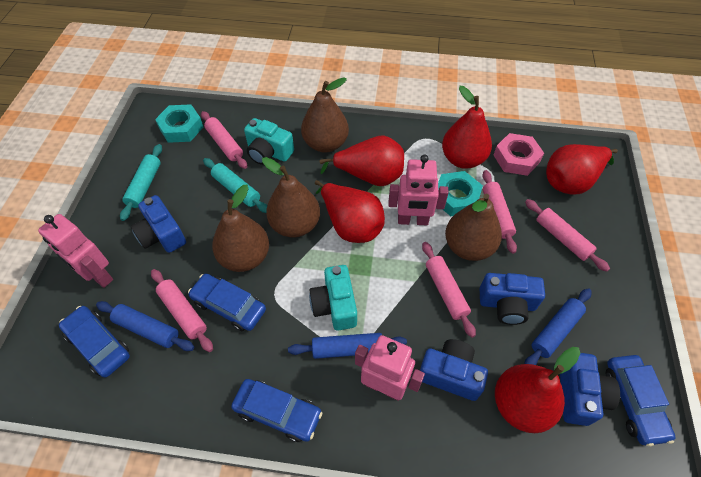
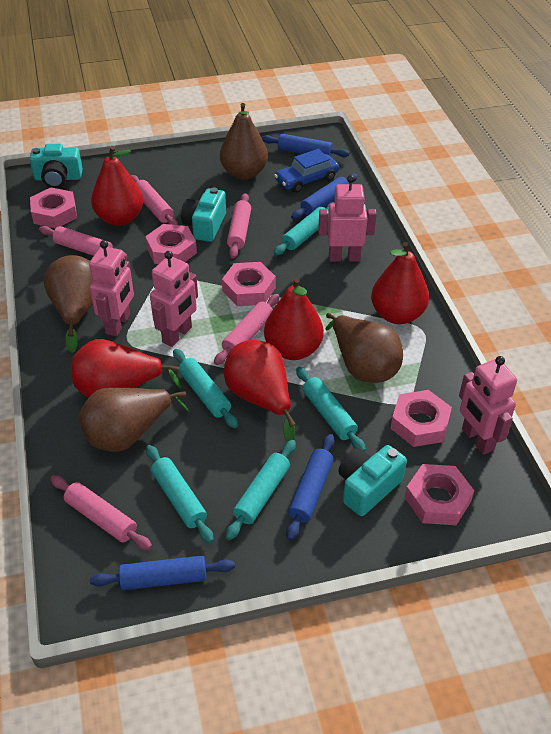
blue camera: 4 -> 0
blue car: 4 -> 1
blue rolling pin: 3 -> 4
pink nut: 1 -> 5
pink robot: 3 -> 4
turquoise camera: 2 -> 3
turquoise nut: 2 -> 0
turquoise rolling pin: 2 -> 5

